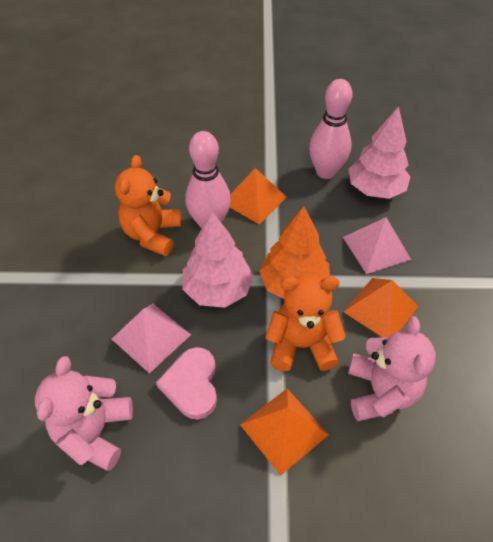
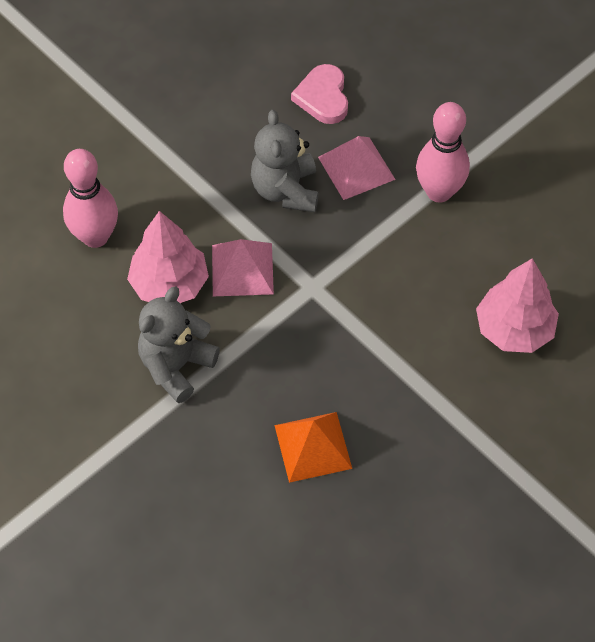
grey teddy bear: 0 -> 2
orange pyramid: 3 -> 1
orange teddy bear: 2 -> 0
orange tree: 1 -> 0
pink teddy bear: 2 -> 0

